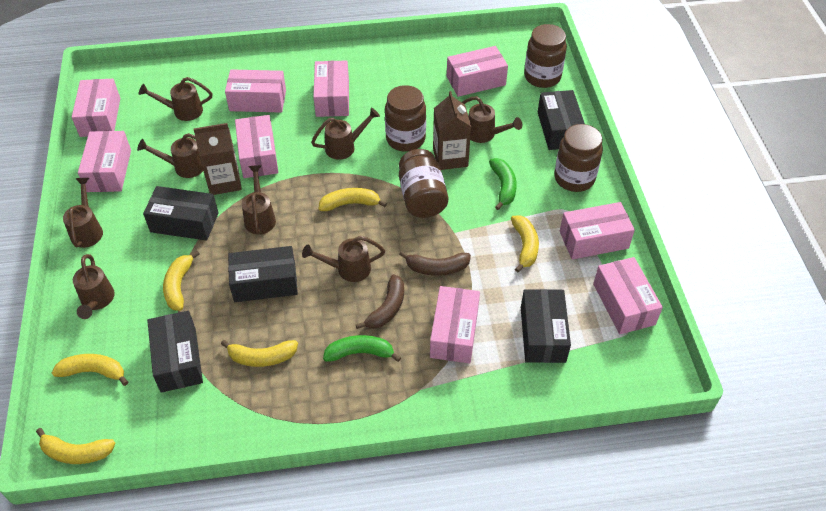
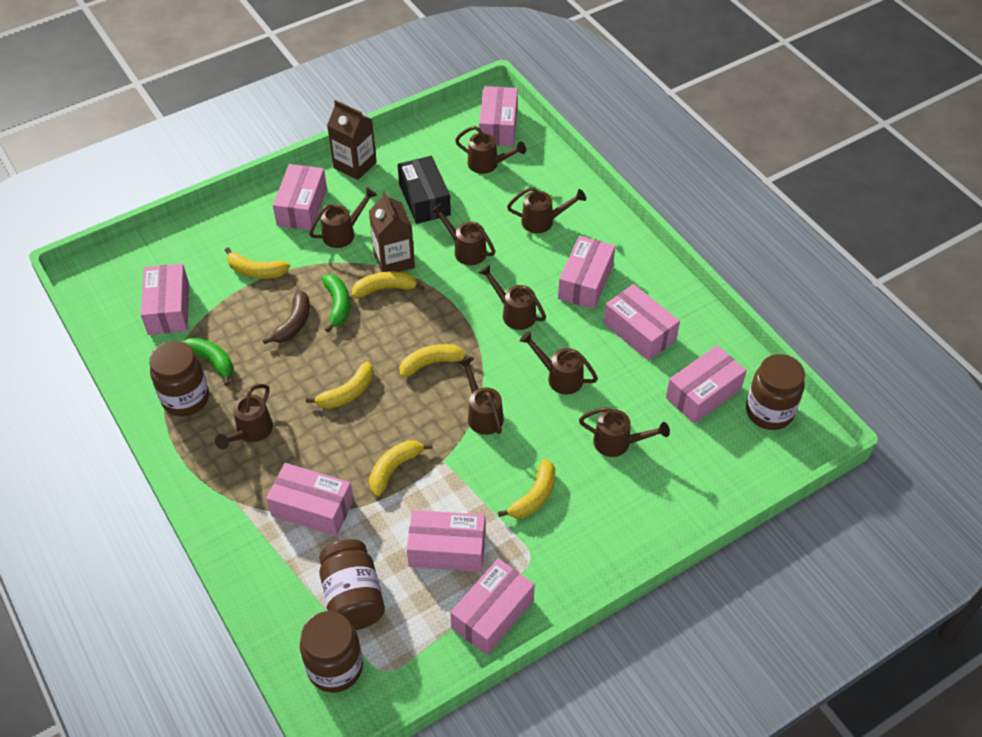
black box: 5 -> 1
brown banana: 2 -> 1
brown watering can: 8 -> 9

